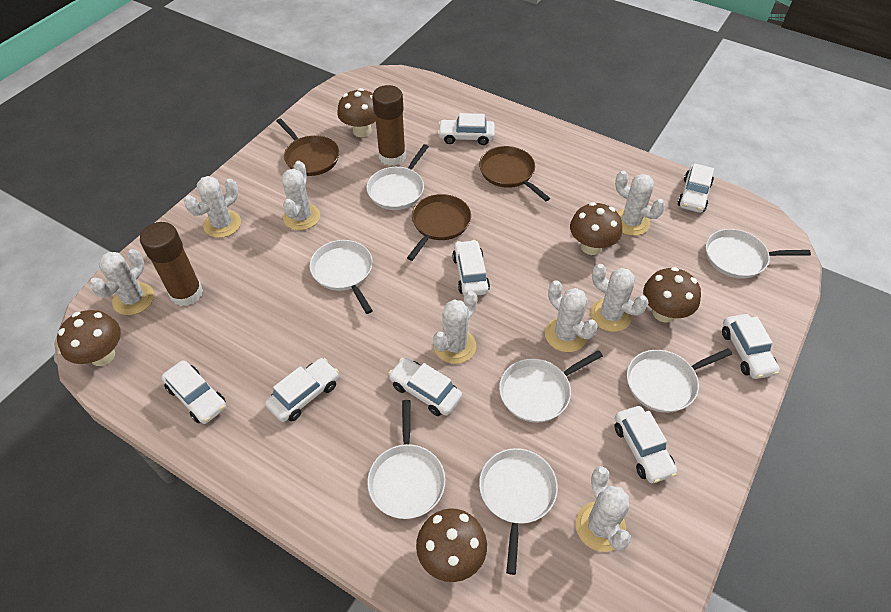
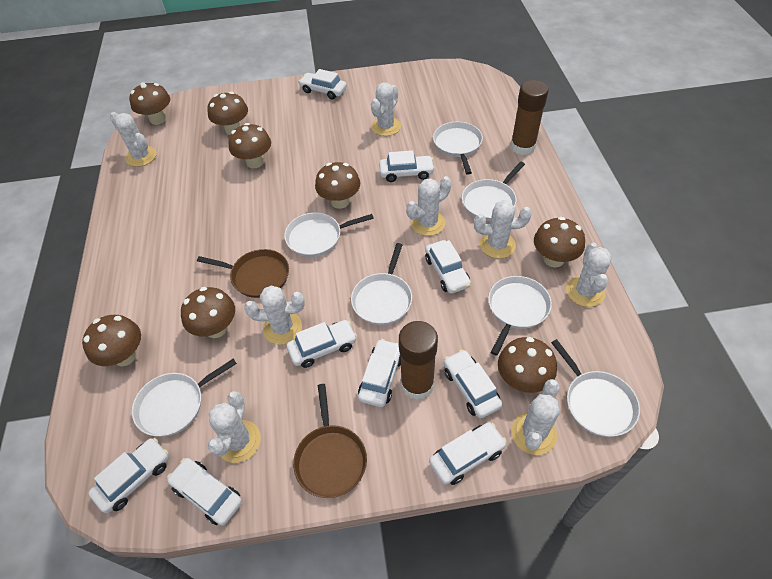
brown mushroom: 5 -> 8
brown pan: 3 -> 2
white car: 8 -> 9

